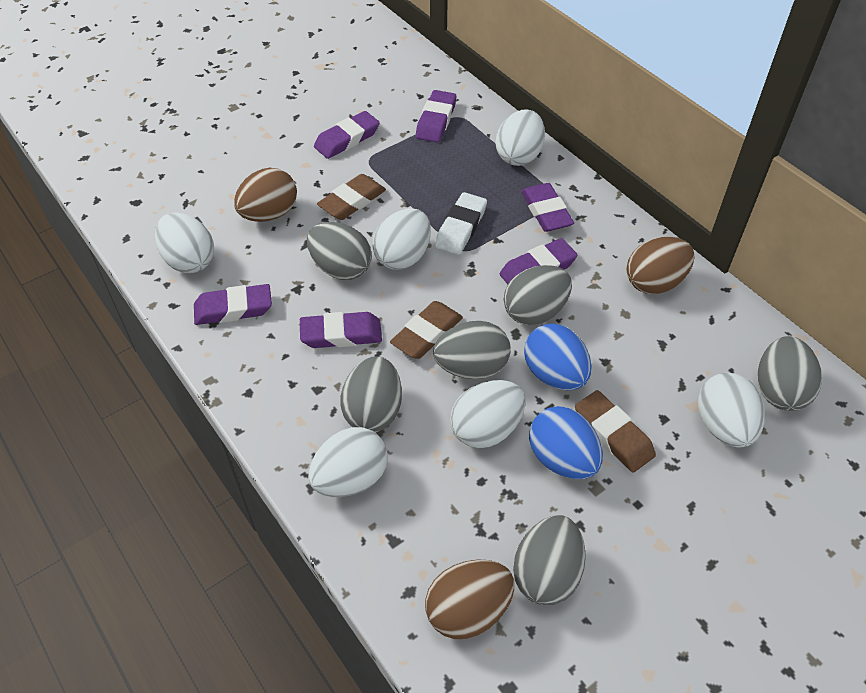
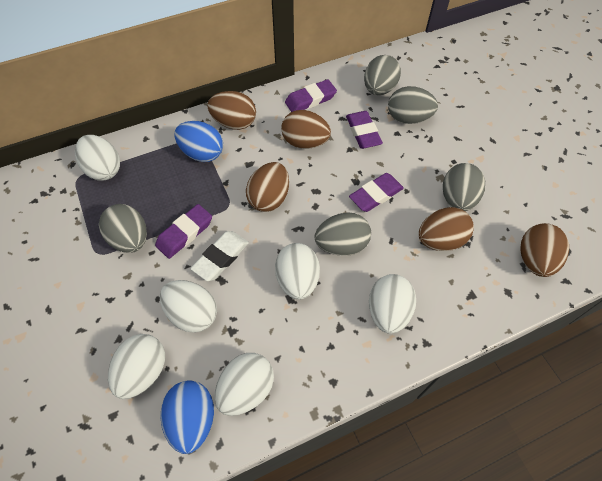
brown egg: 3 -> 5
brown eraser: 3 -> 0
grey egg: 6 -> 5
purple eraser: 6 -> 4

